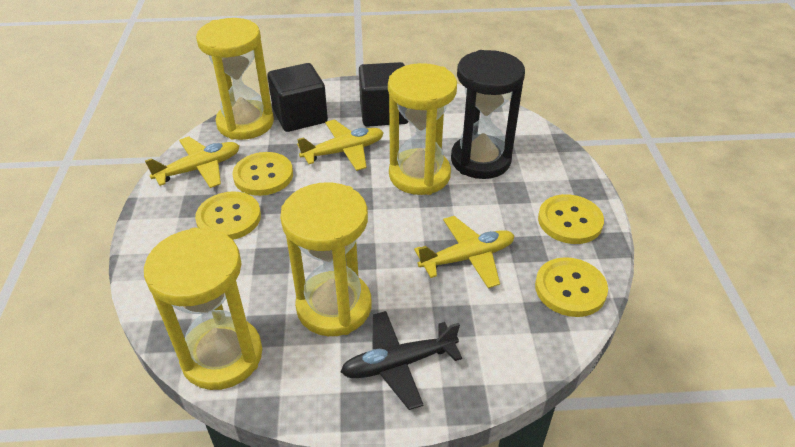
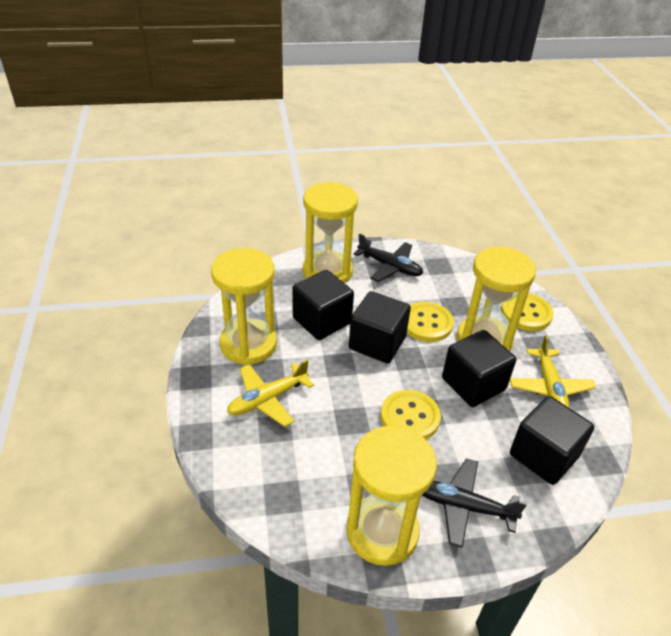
black cube: 2 -> 4
black hourglass: 1 -> 0
black plane: 1 -> 2
yellow button: 4 -> 3
yellow plane: 3 -> 2

